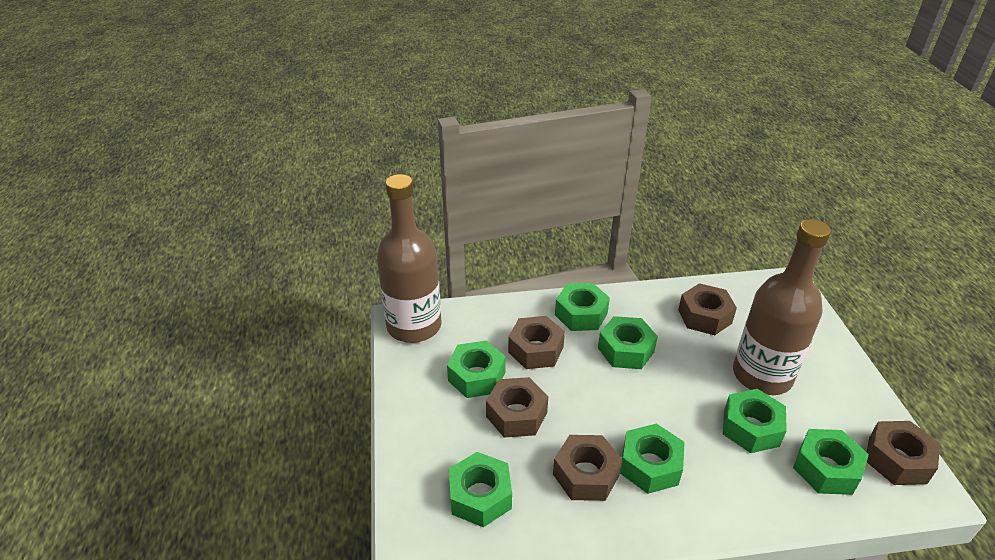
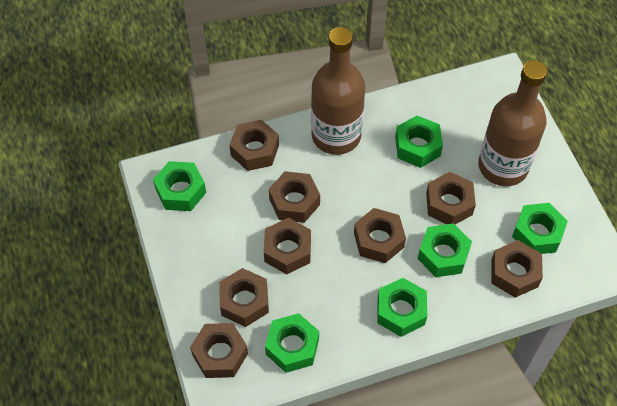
brown nut: 5 -> 8
green nut: 7 -> 6

